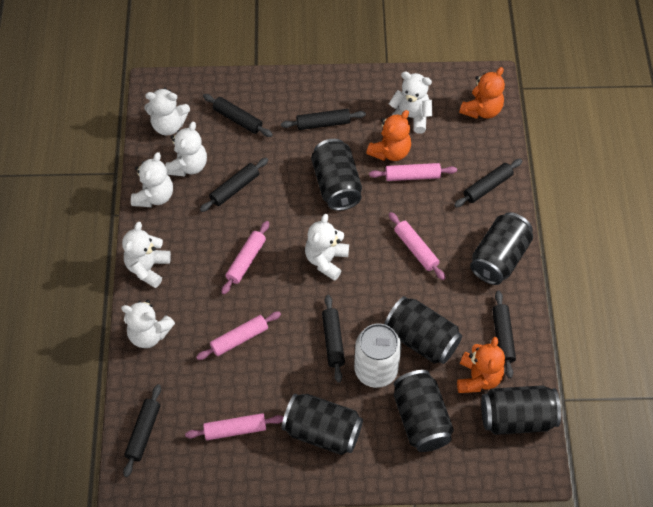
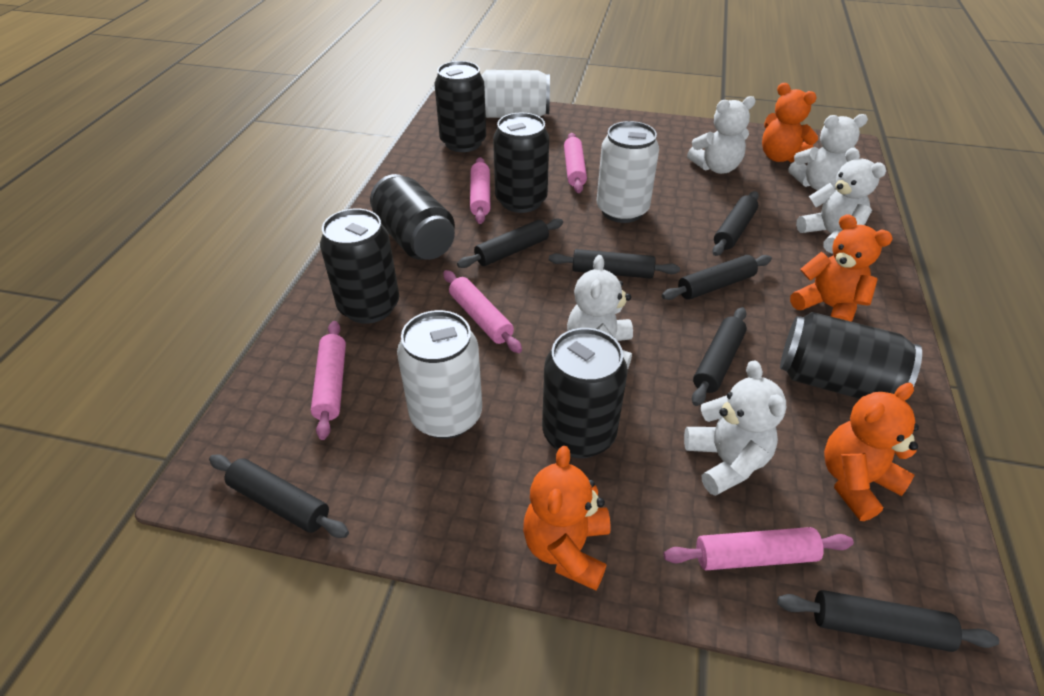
orange teddy bear: 3 -> 4
white can: 1 -> 3
white teddy bear: 7 -> 5

